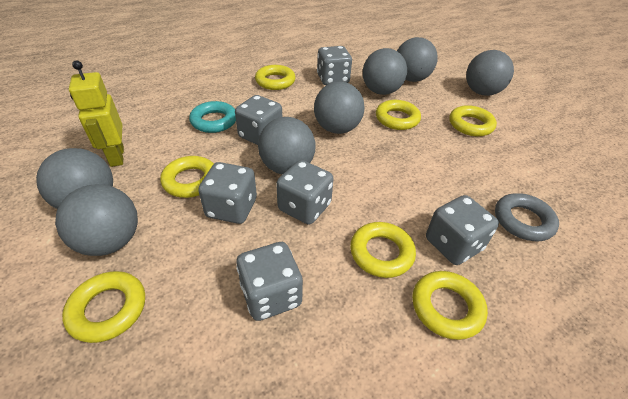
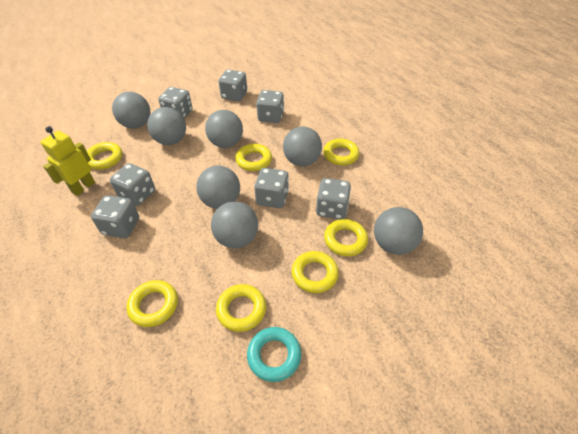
grey dice: 6 -> 7
grey ring: 1 -> 0

